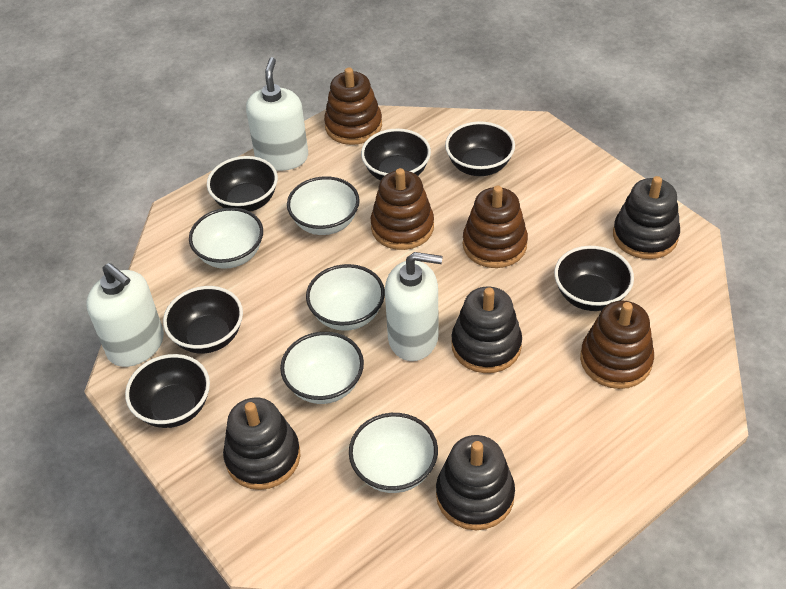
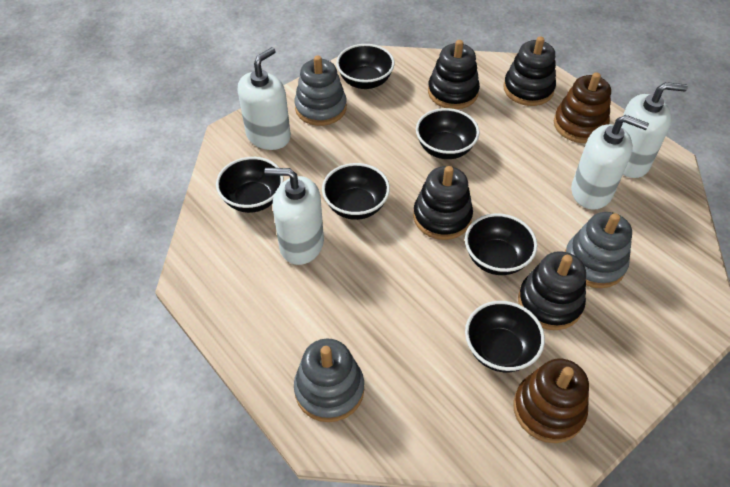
brown stacking toy: 4 -> 2
grey stacking toy: 0 -> 3
white bowl: 5 -> 0
white soap dispenser: 3 -> 4

